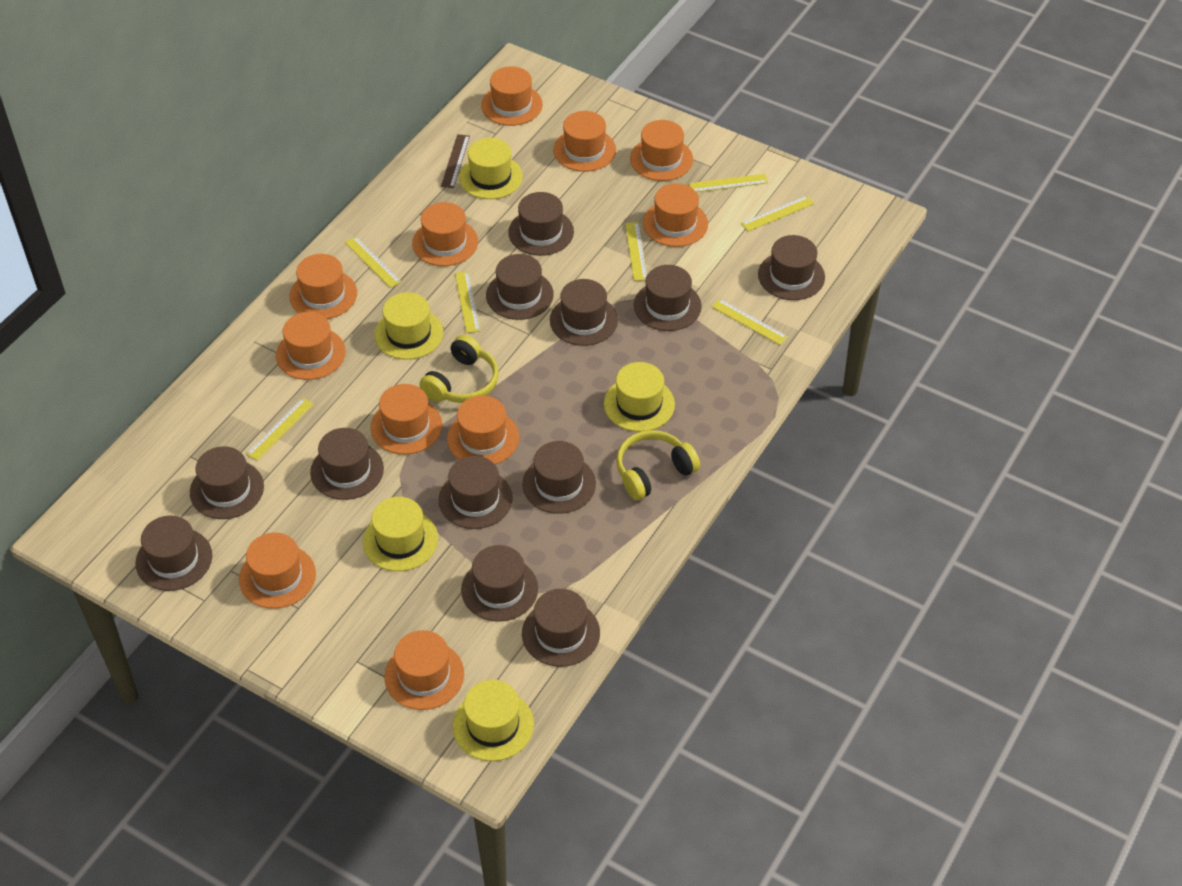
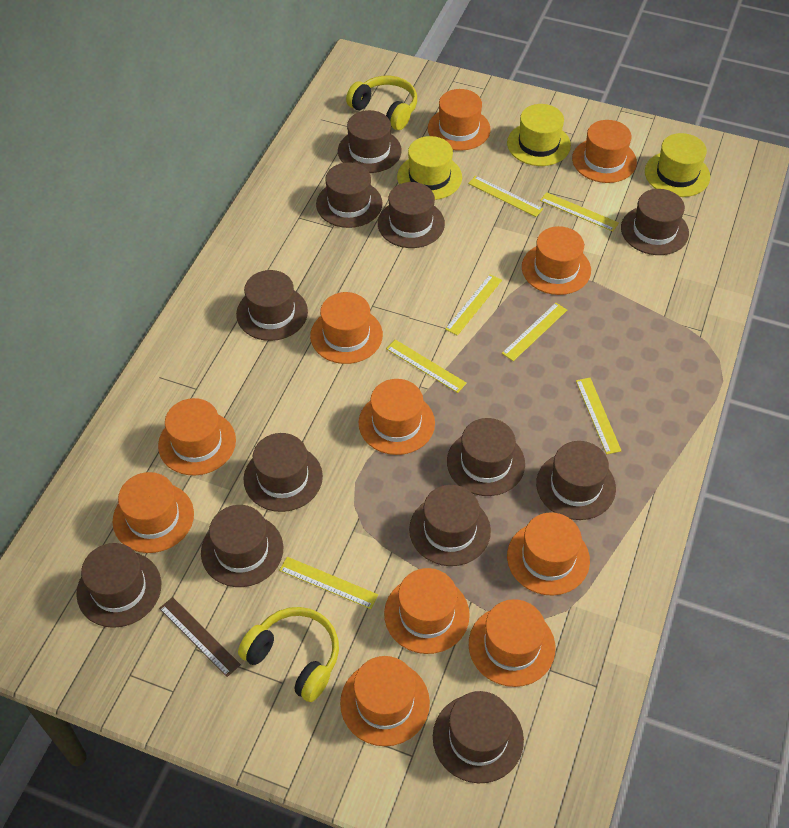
yellow hat: 5 -> 3

